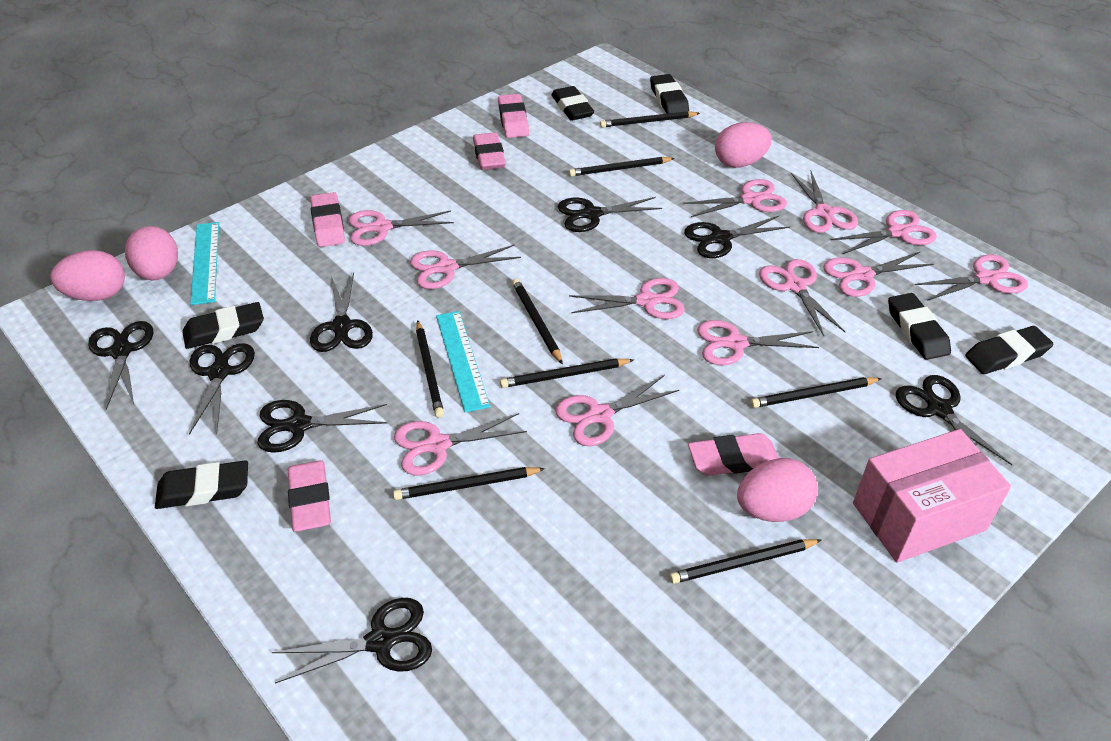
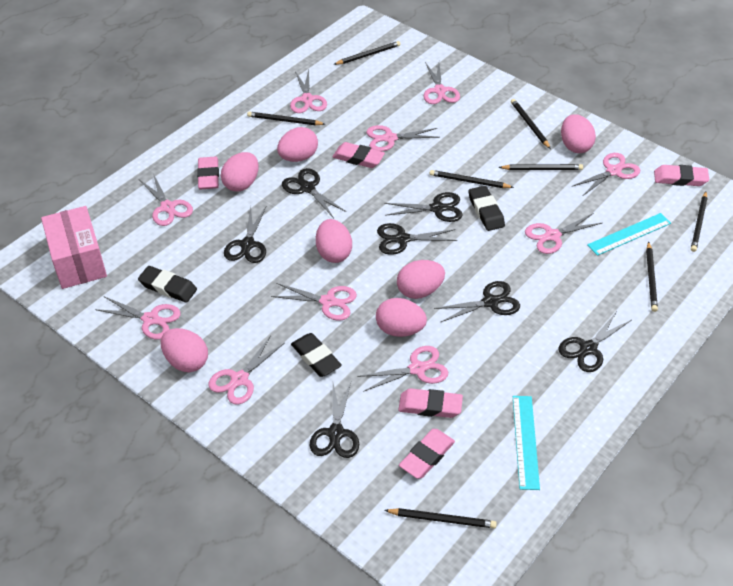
black eraser: 6 -> 3
black scissors: 8 -> 7
pink egg: 4 -> 7
pink scissors: 12 -> 10

